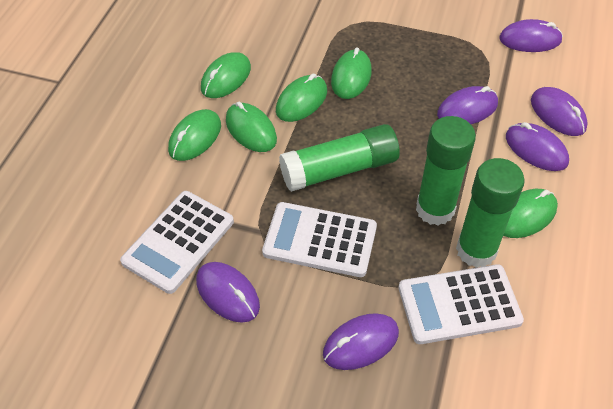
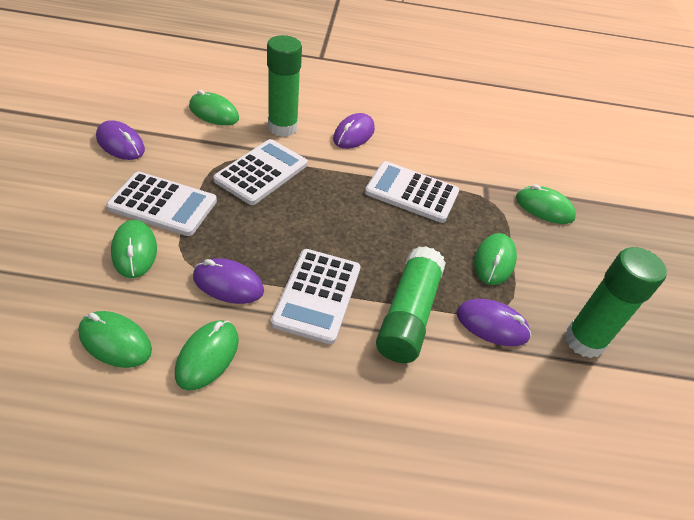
purple mouse: 6 -> 4
white calculator: 3 -> 4

